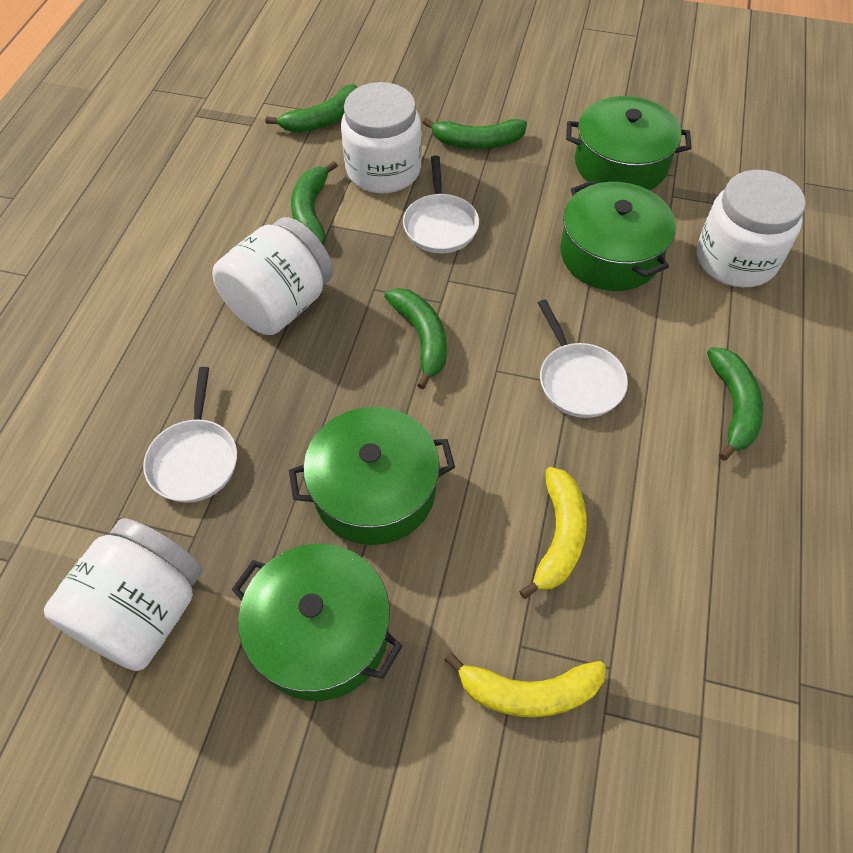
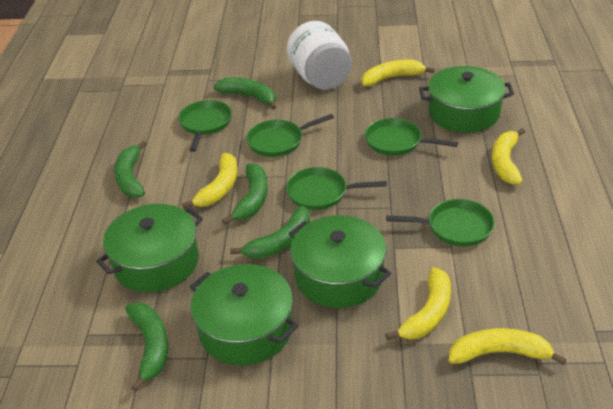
green pan: 0 -> 5
white jar: 4 -> 1
white pan: 3 -> 0
yellow banana: 2 -> 5

